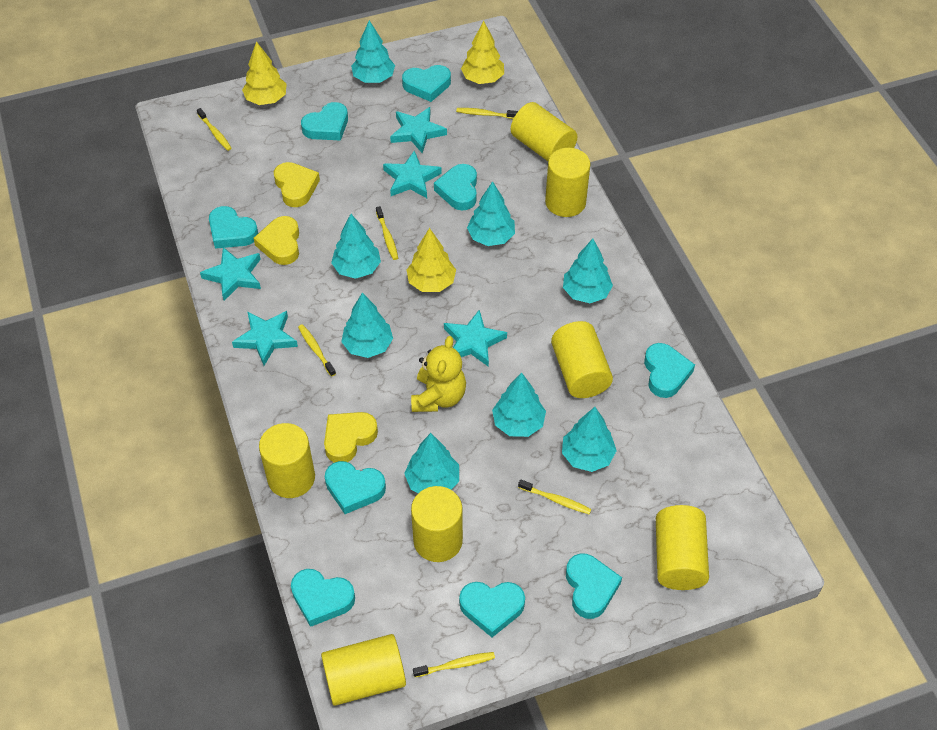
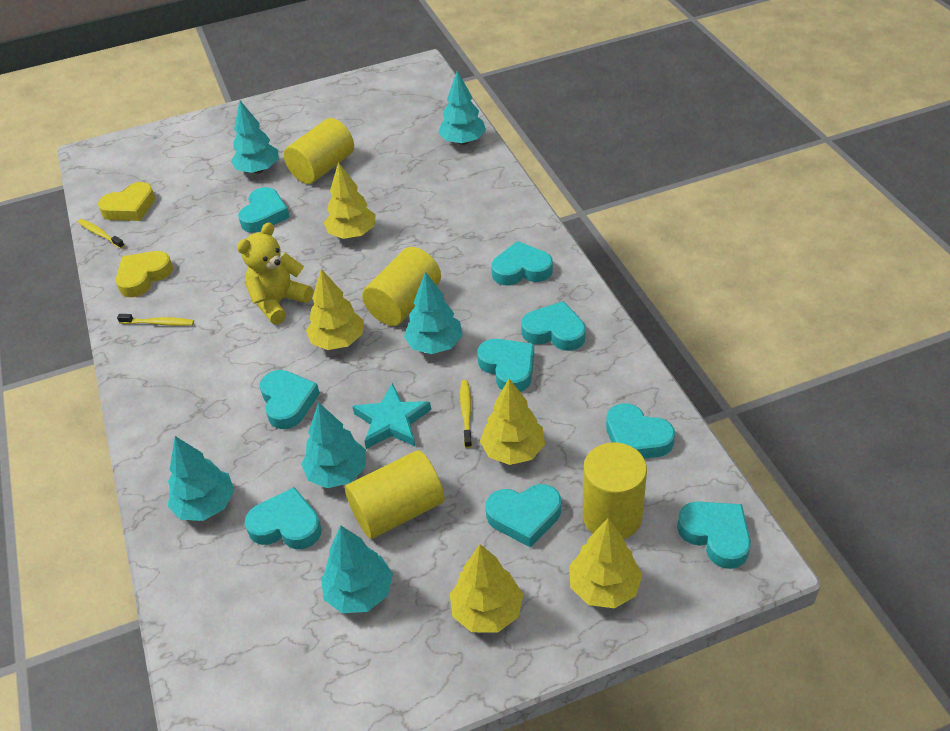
turquoise star: 5 -> 1
turquoise tree: 8 -> 6
yellow cylinder: 7 -> 4
yellow heart: 3 -> 2
yellow toothbrush: 6 -> 3
yellow tree: 3 -> 5

